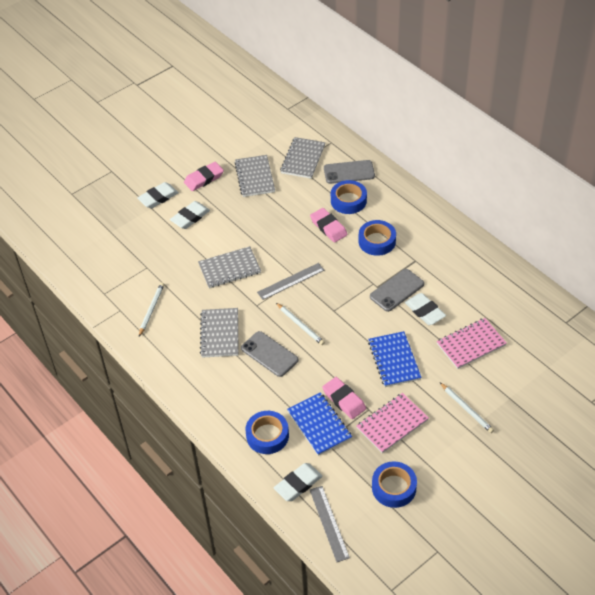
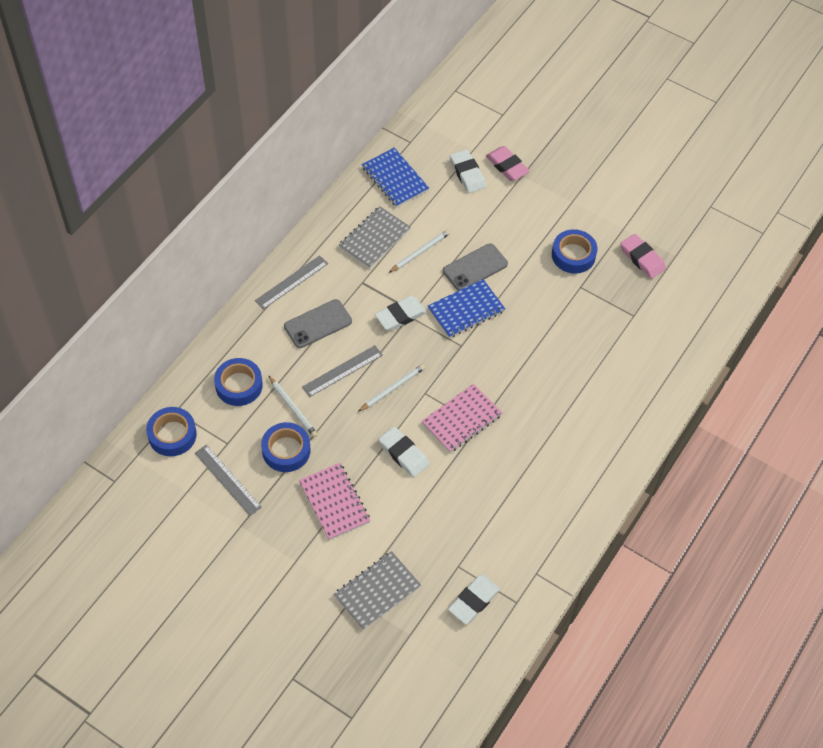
grey notebook: 4 -> 2
grey phone: 3 -> 2
grey ruler: 2 -> 3
pink eraser: 3 -> 2

